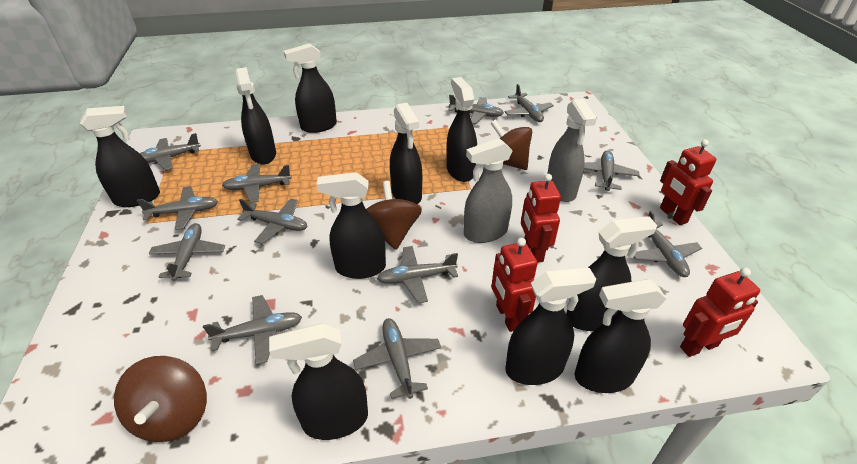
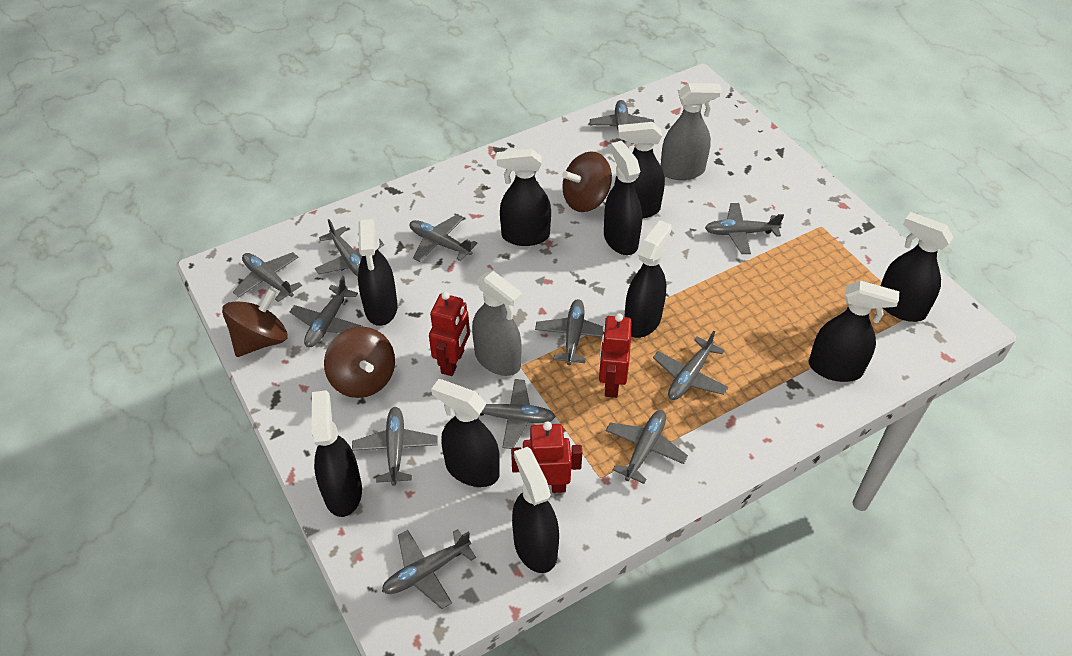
red robot: 4 -> 3

